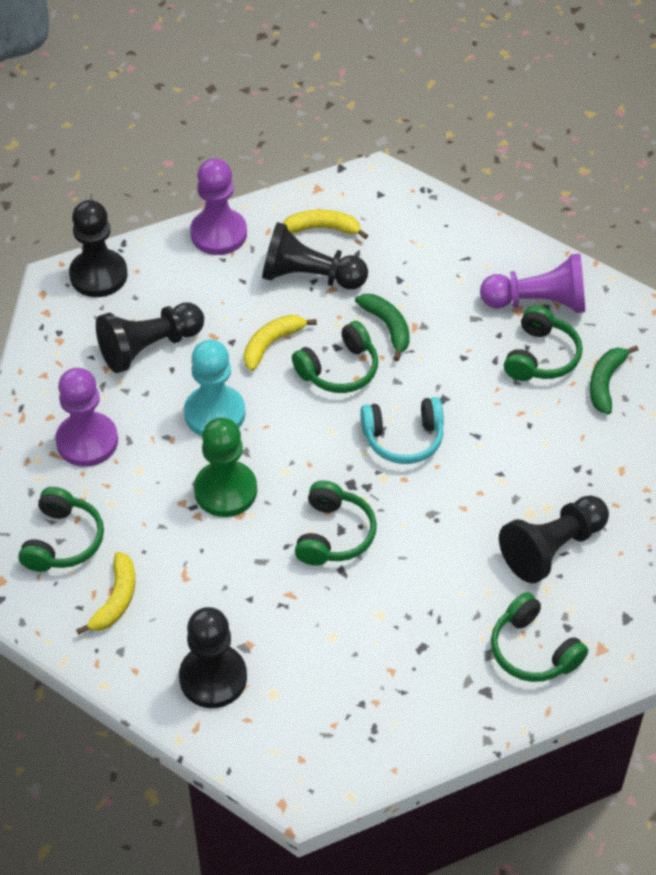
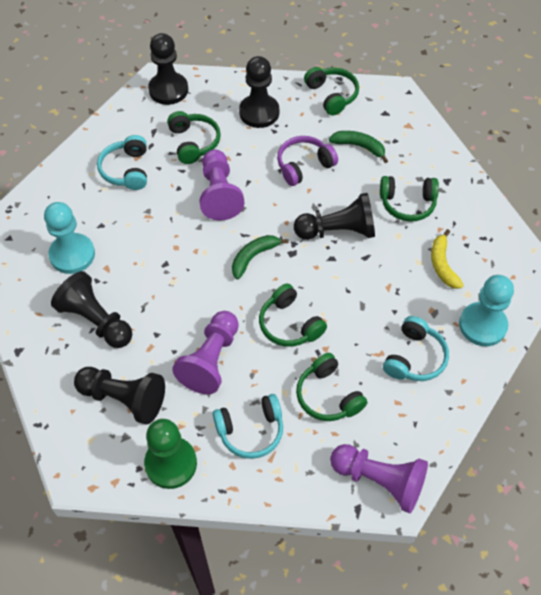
purple headphones: 0 -> 1
turquoise headphones: 1 -> 3
turquoise pawn: 1 -> 2
yellow banana: 3 -> 1

